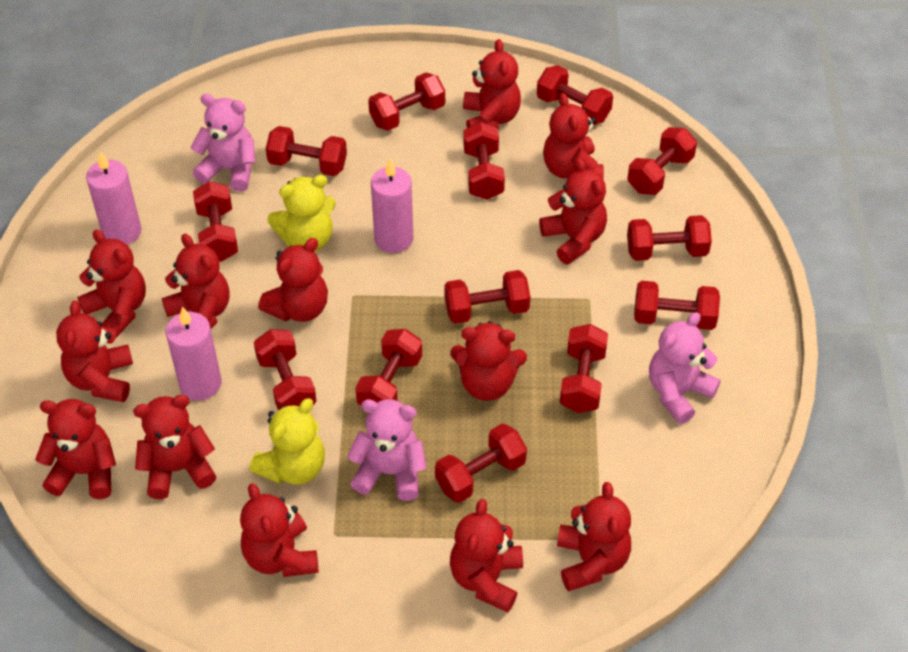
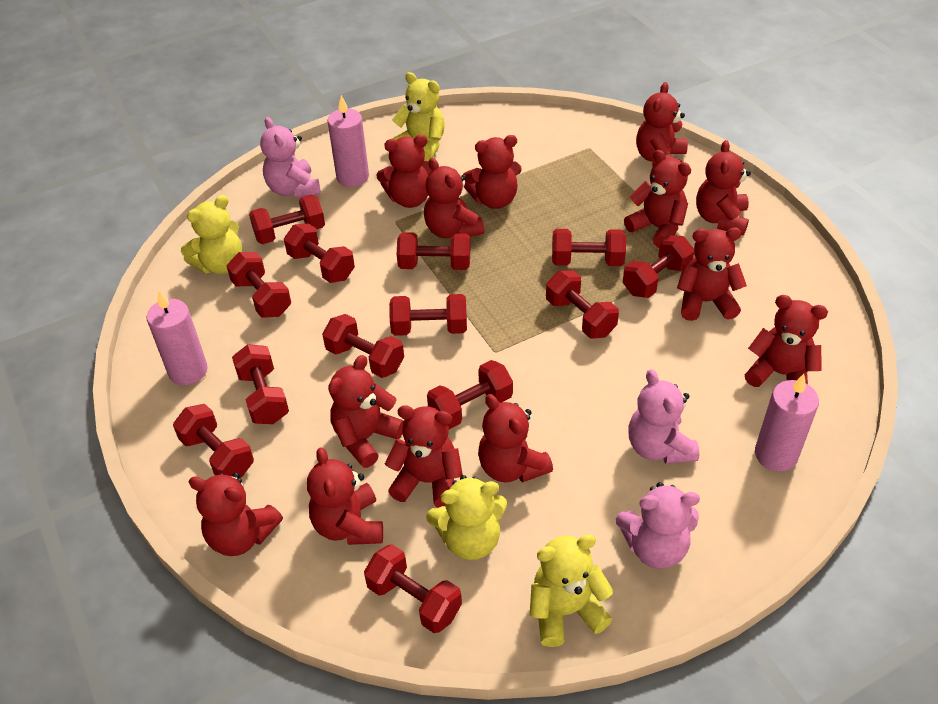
yellow teddy bear: 2 -> 4

